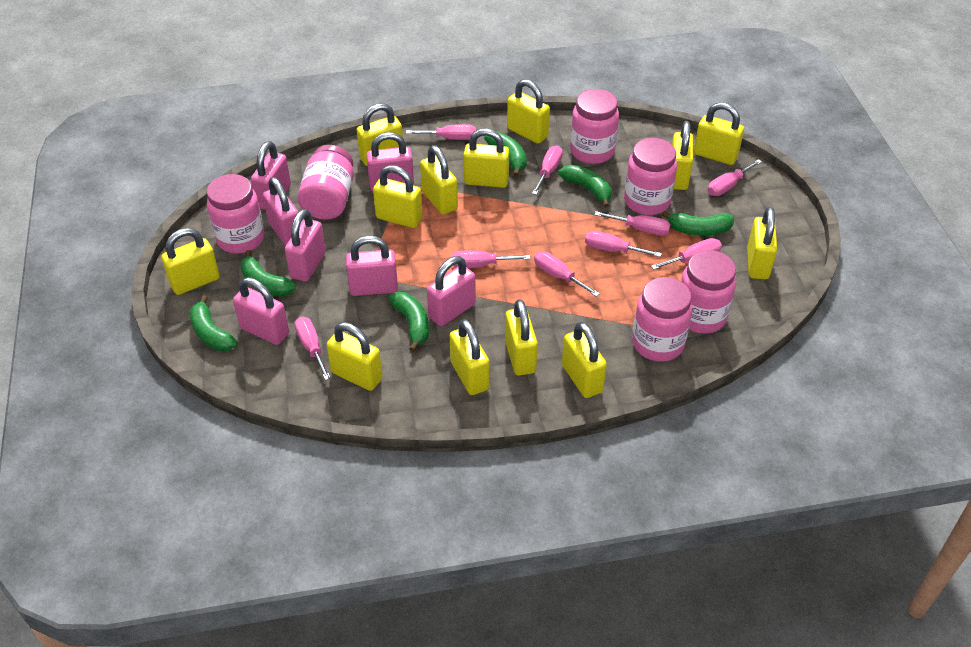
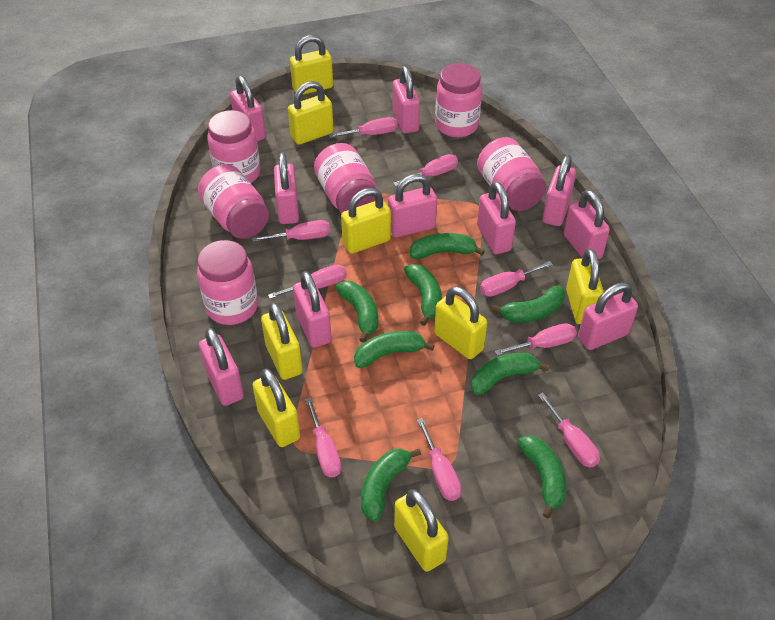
green banana: 6 -> 8
pink padlock: 7 -> 10
yellow padlock: 13 -> 8

